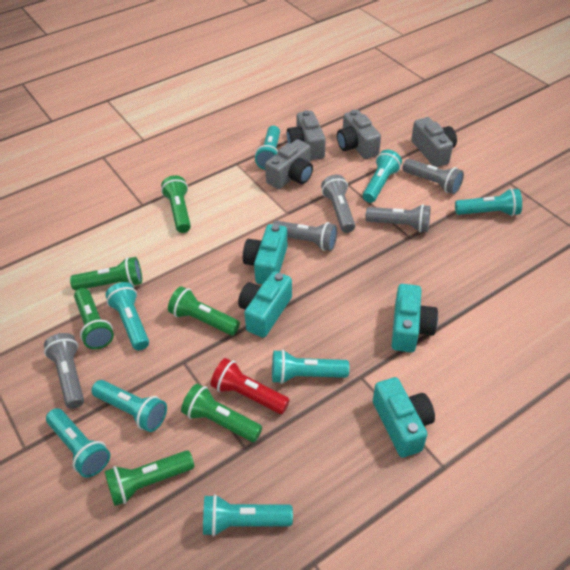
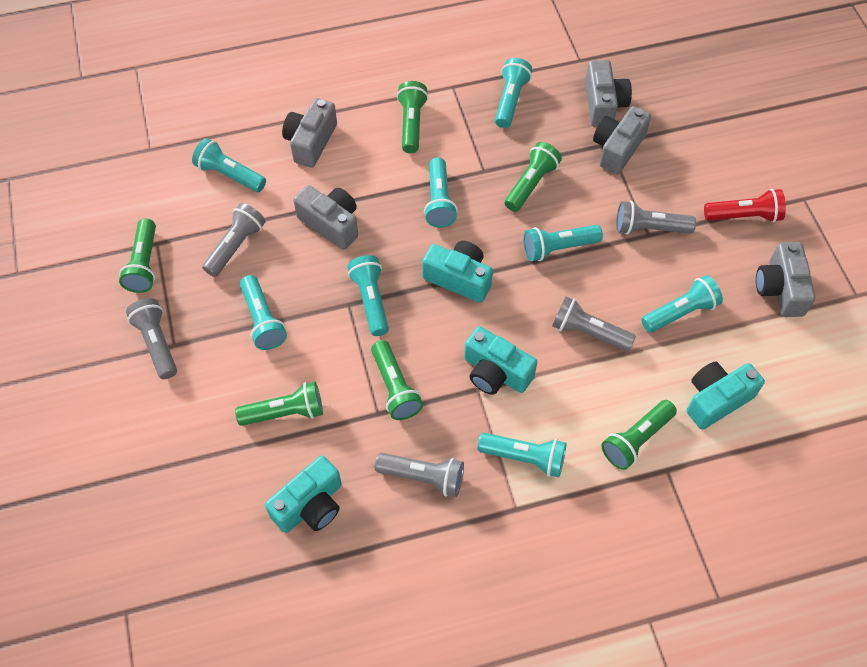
grey camera: 4 -> 5

